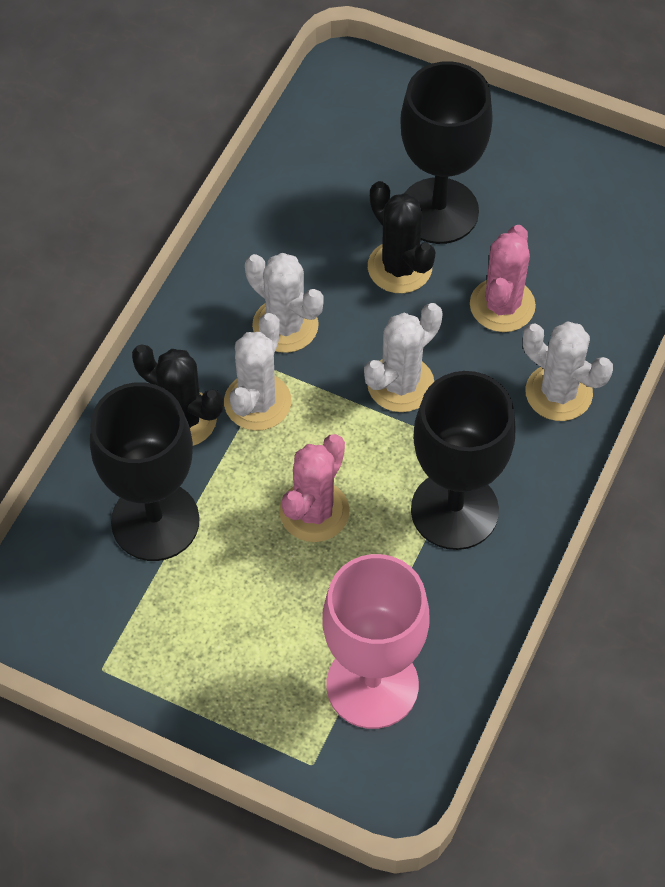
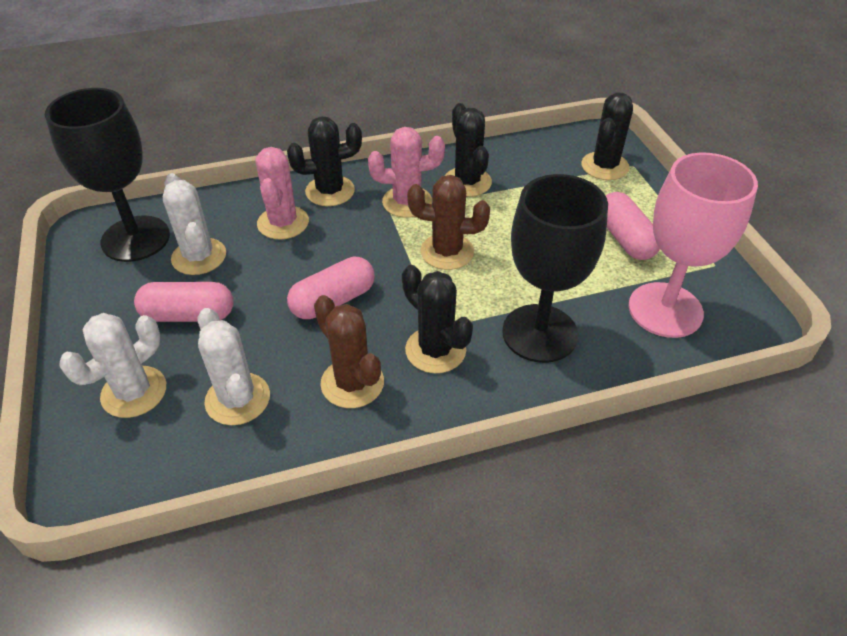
black cactus: 2 -> 4
black goblet: 3 -> 2
brown cactus: 0 -> 2
pink capsule: 0 -> 3
white cactus: 4 -> 3

